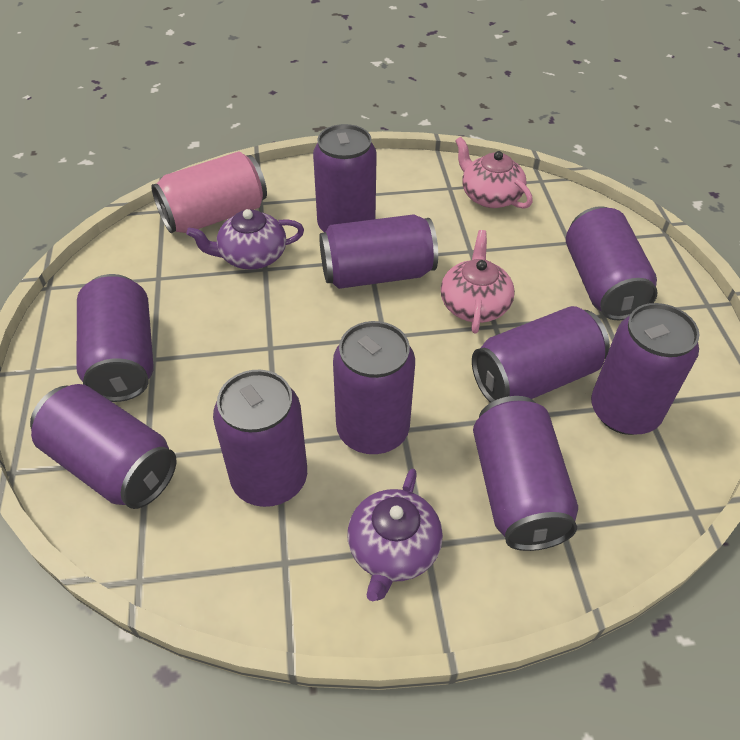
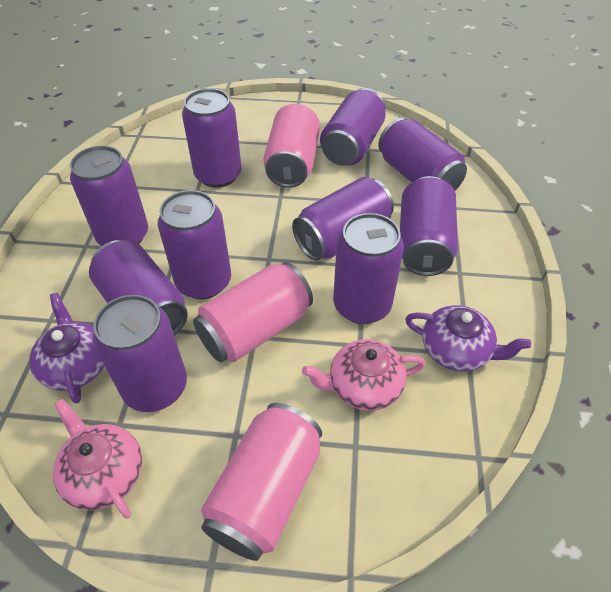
pink can: 1 -> 3

